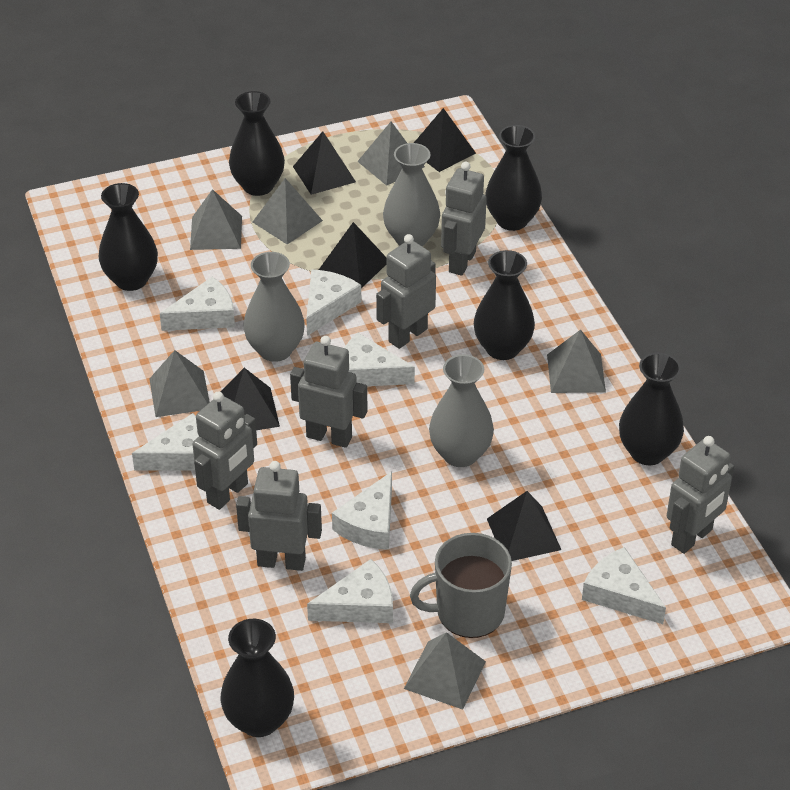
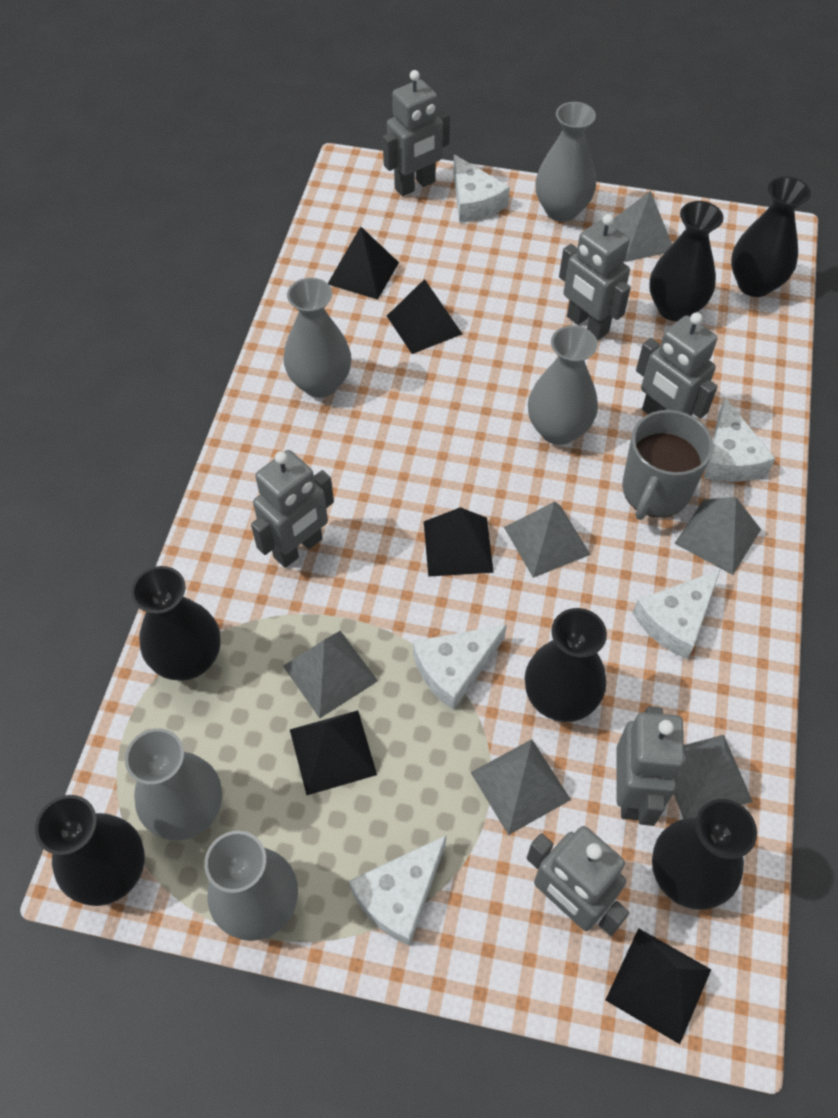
grey vase: 3 -> 5
white cheese: 7 -> 5

